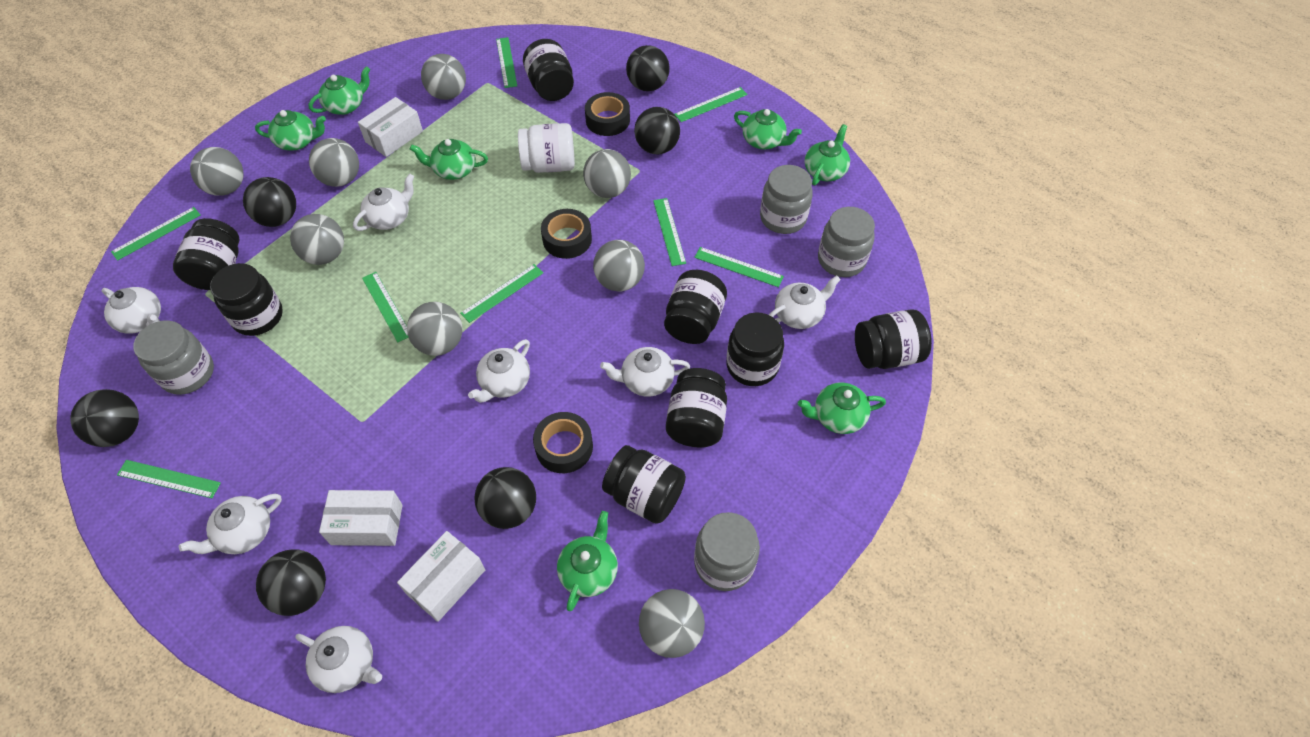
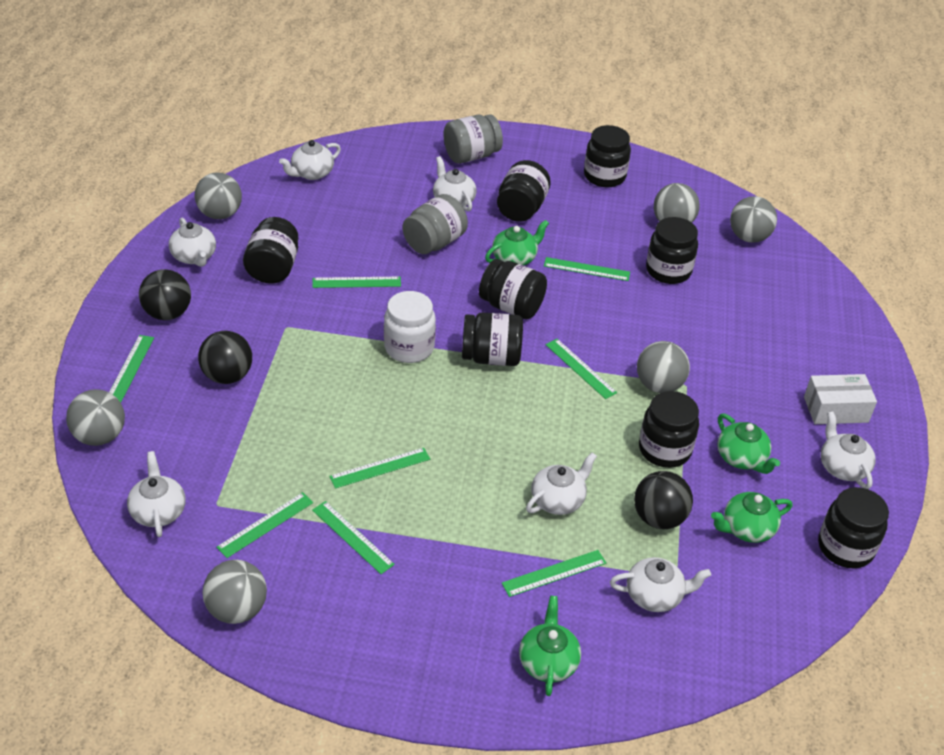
black ball: 6 -> 3
black tape: 3 -> 0
green teapot: 7 -> 4
grey ball: 8 -> 6
grey jar: 4 -> 2
white box: 3 -> 1

